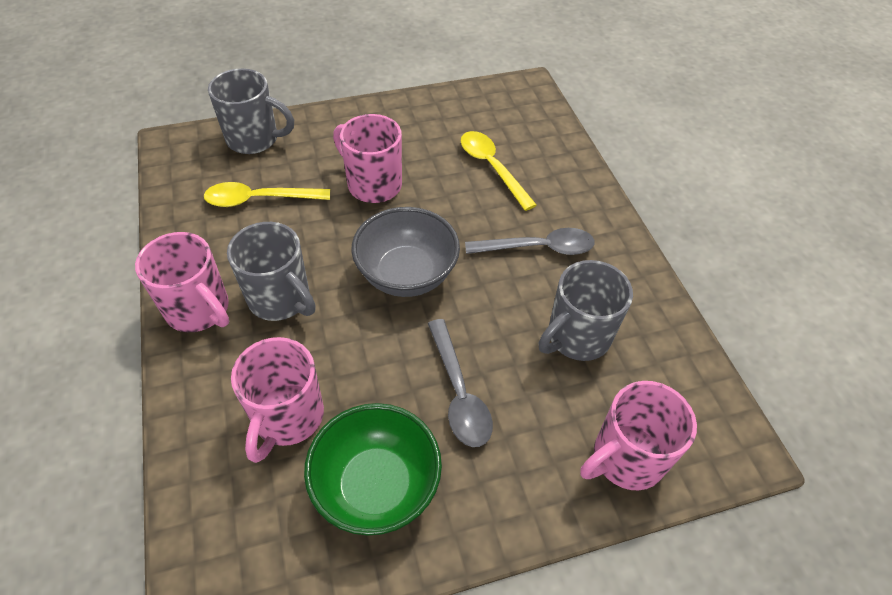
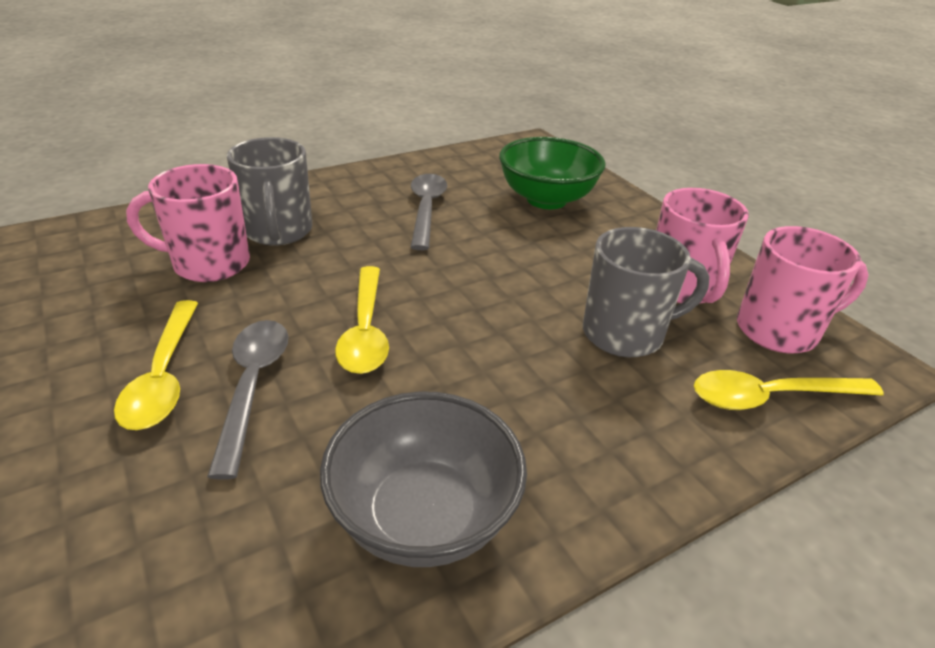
grey mug: 3 -> 2
pink mug: 4 -> 3
yellow spoon: 2 -> 3

